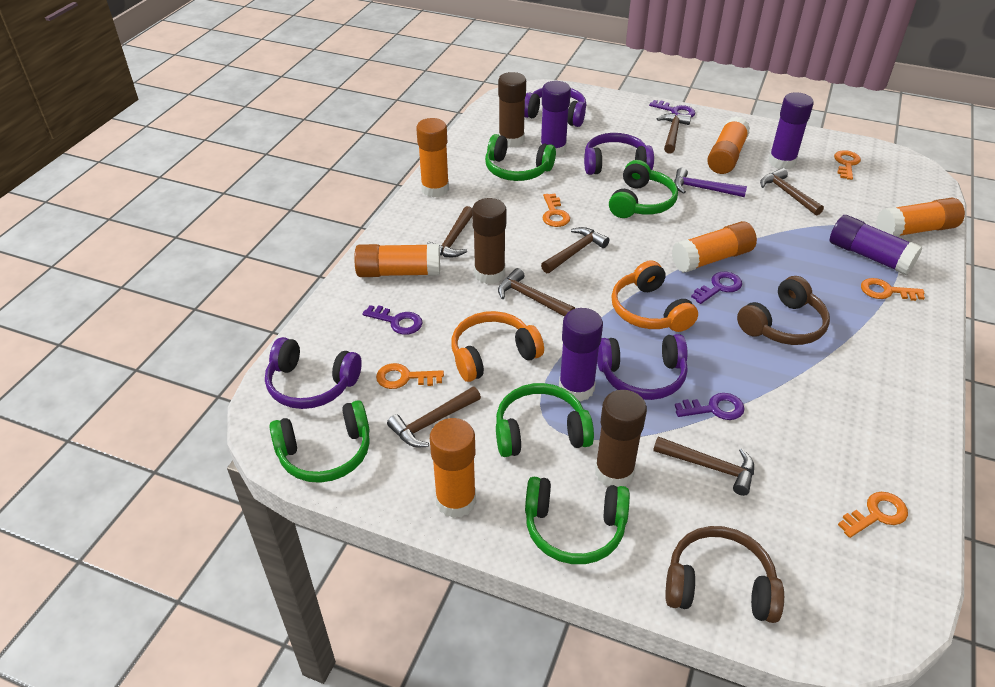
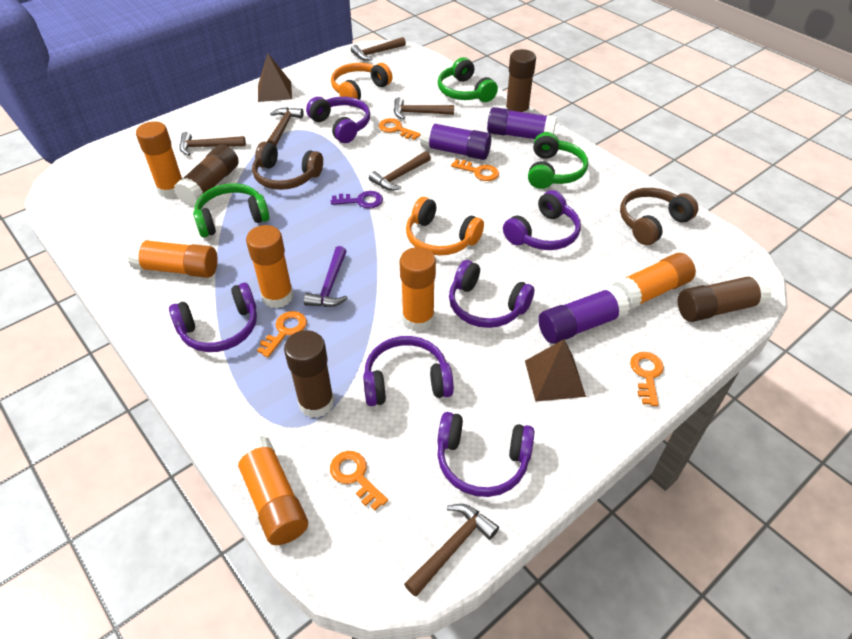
brown glue stick: 3 -> 4
brown hammer: 7 -> 6
brown pyramid: 0 -> 2
green headphones: 5 -> 3
purple glue stick: 4 -> 3
purple headphones: 4 -> 6
purple key: 4 -> 1

